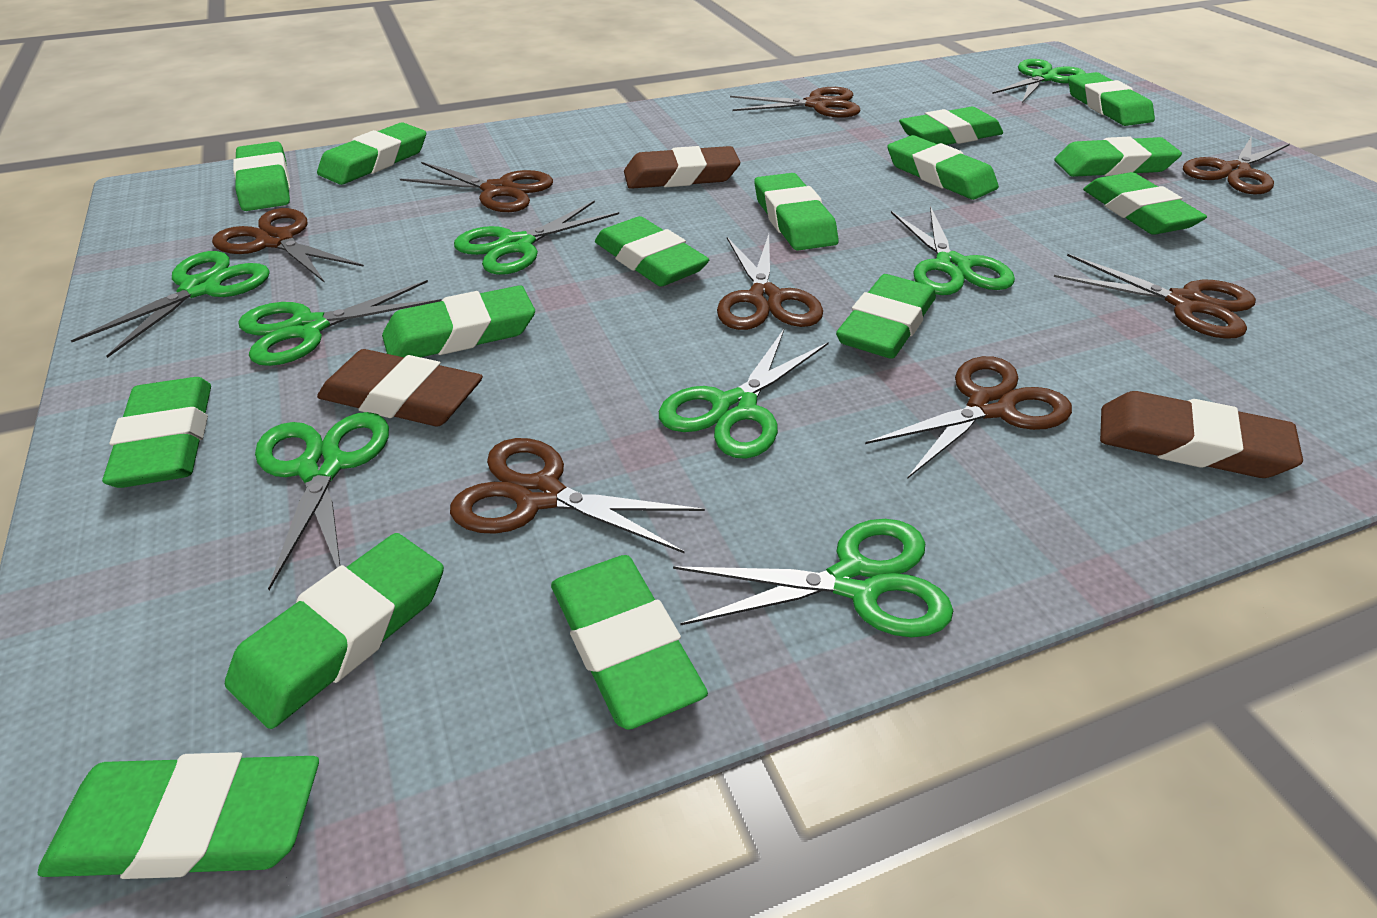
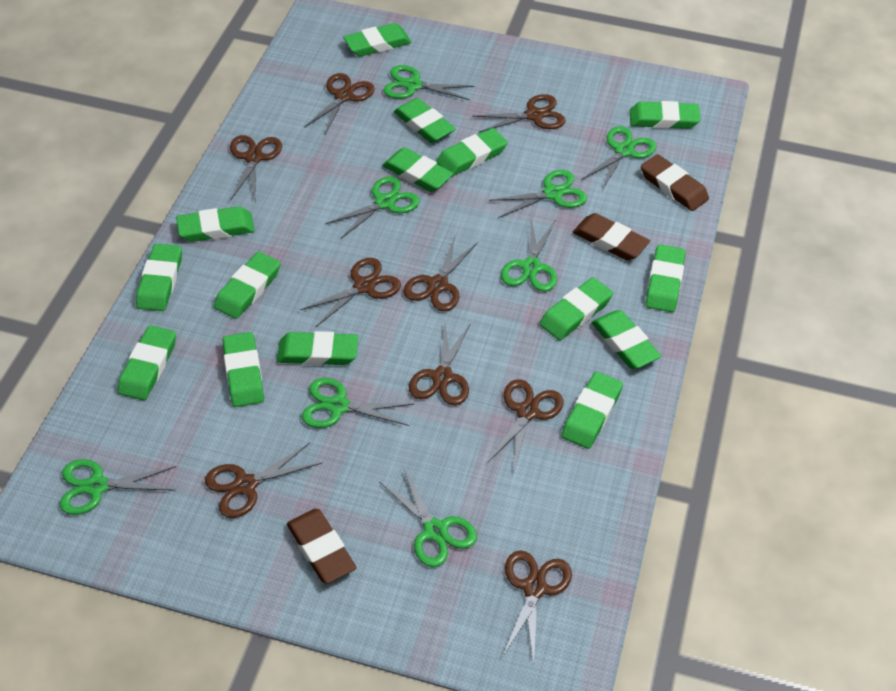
brown scissors: 8 -> 9

